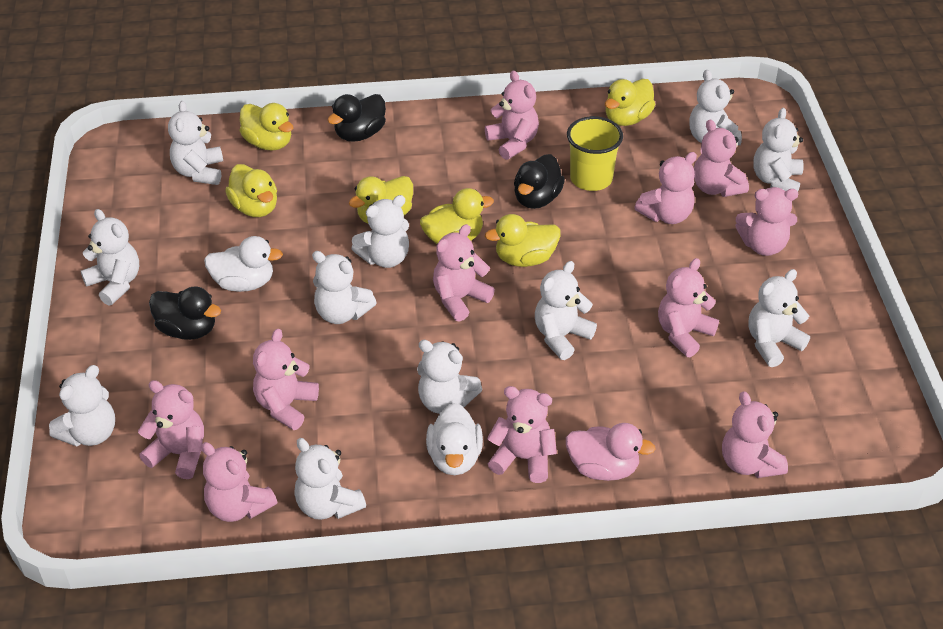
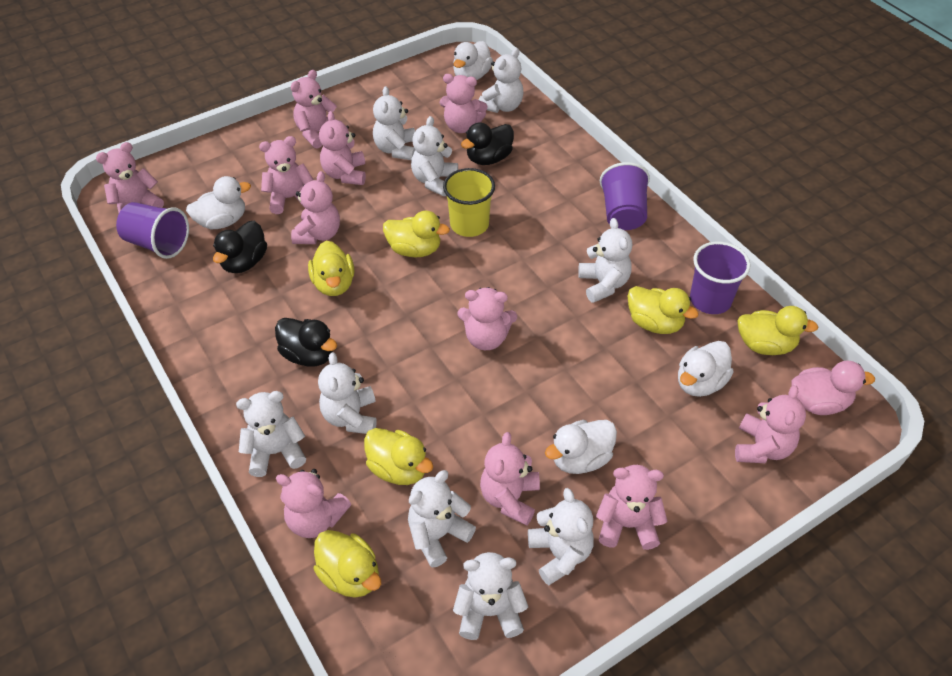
purple cup: 0 -> 3
white duck: 2 -> 4
white teddy bear: 11 -> 9

